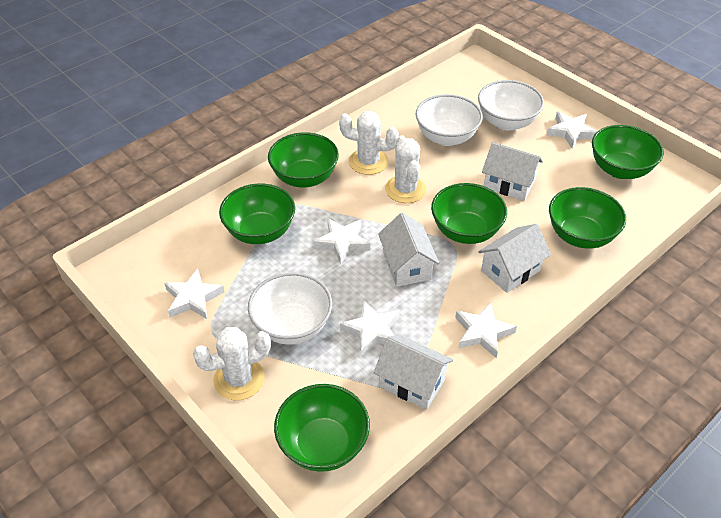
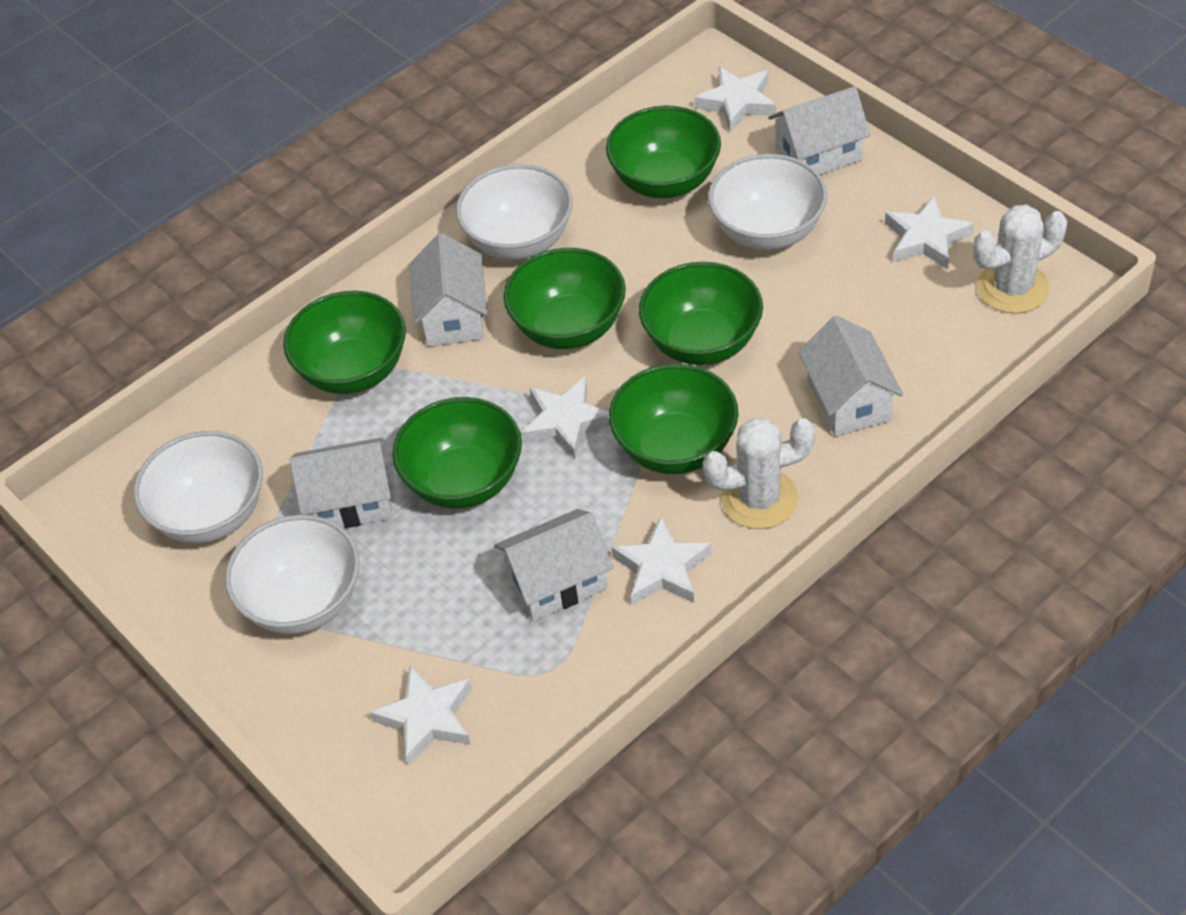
white bowl: 3 -> 4
white cactus: 3 -> 2
white house: 4 -> 5

